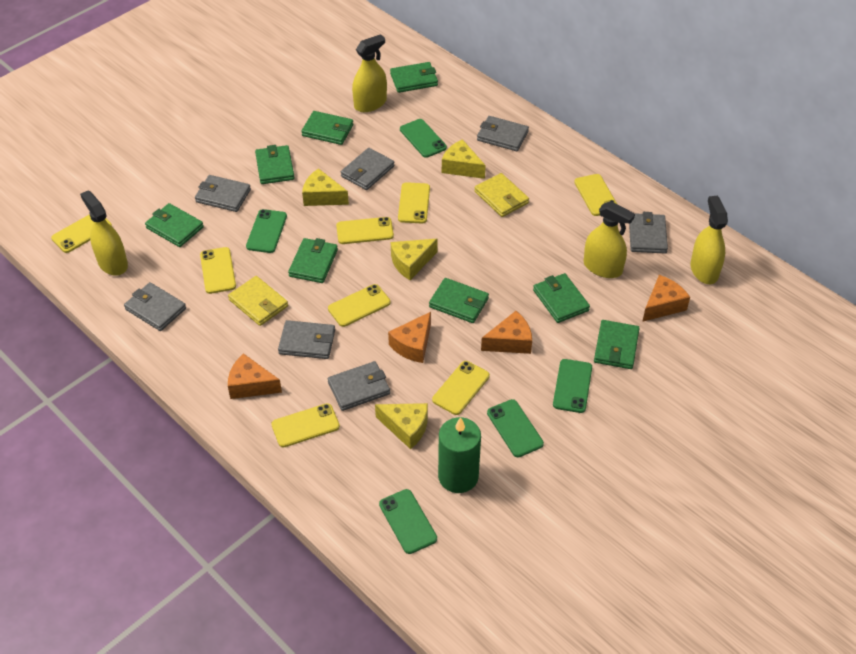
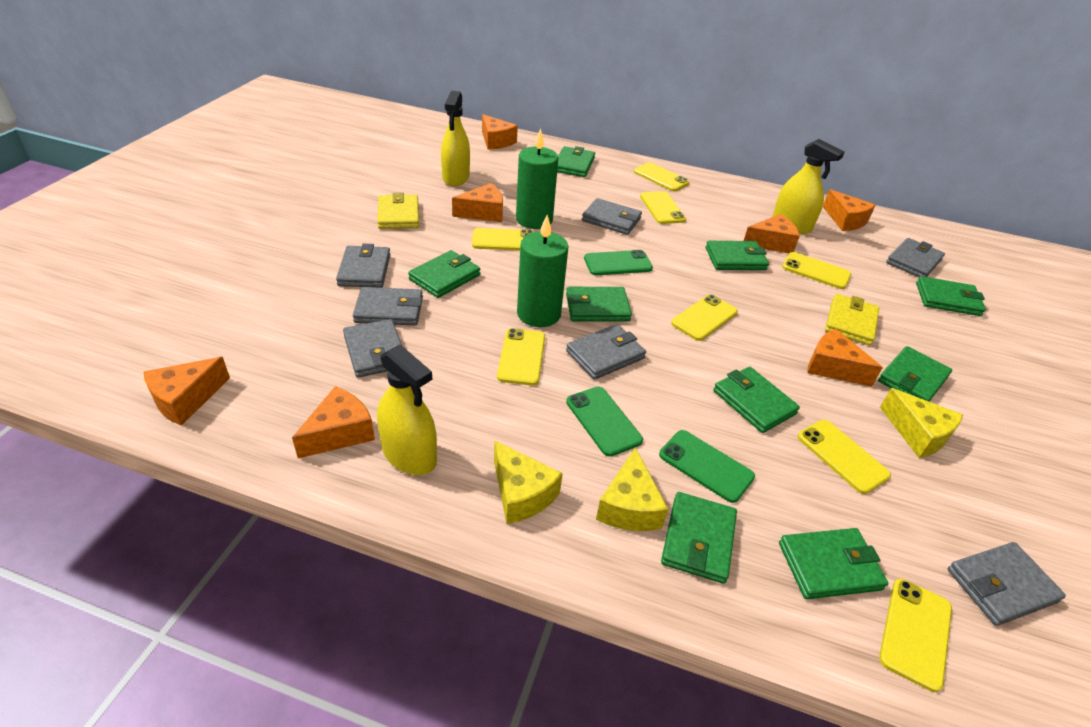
green candle: 1 -> 2
green phone: 5 -> 3
green wallet: 8 -> 9
orange cheese: 4 -> 7
yellow cheese: 4 -> 3
yellow spray bottle: 4 -> 3

